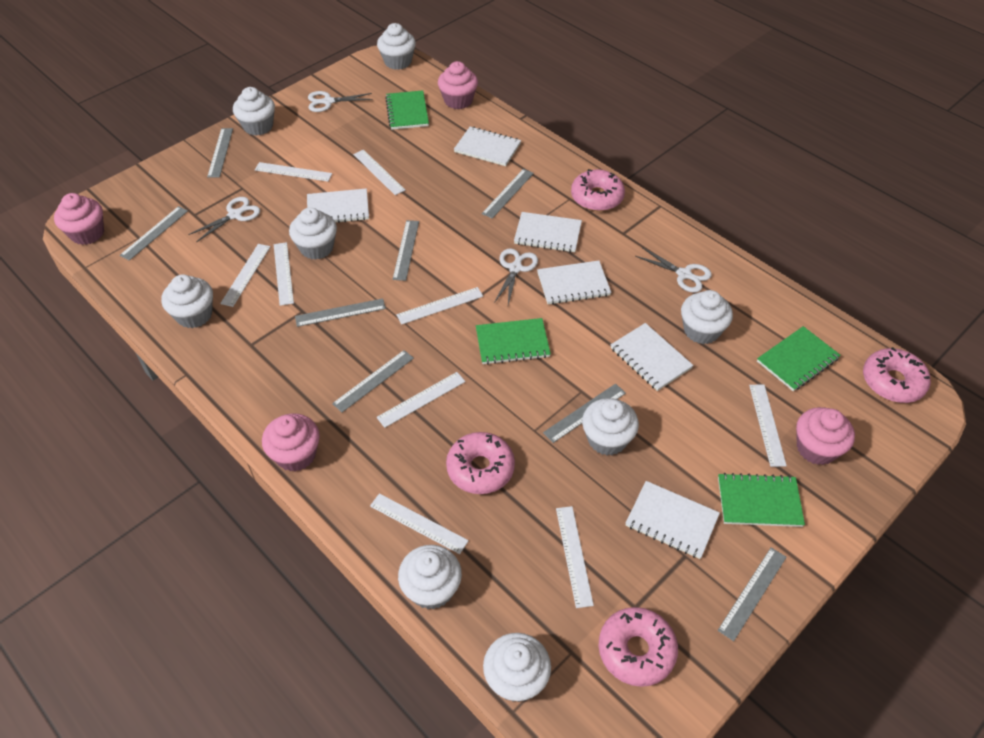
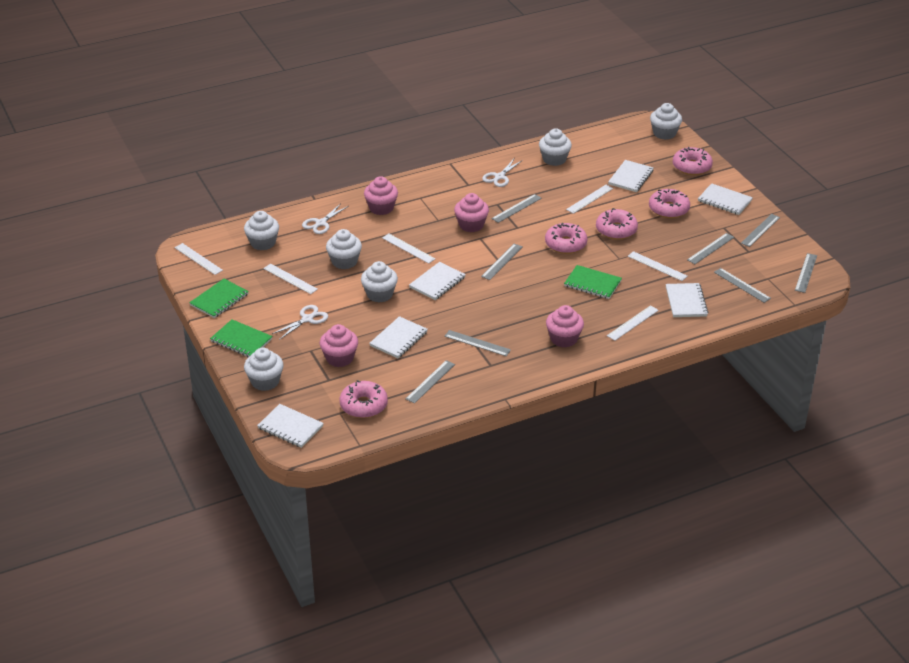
green notebook: 4 -> 3
pink donut: 4 -> 5
white cupcake: 8 -> 6
white ruler: 9 -> 6
white scissors: 4 -> 3

